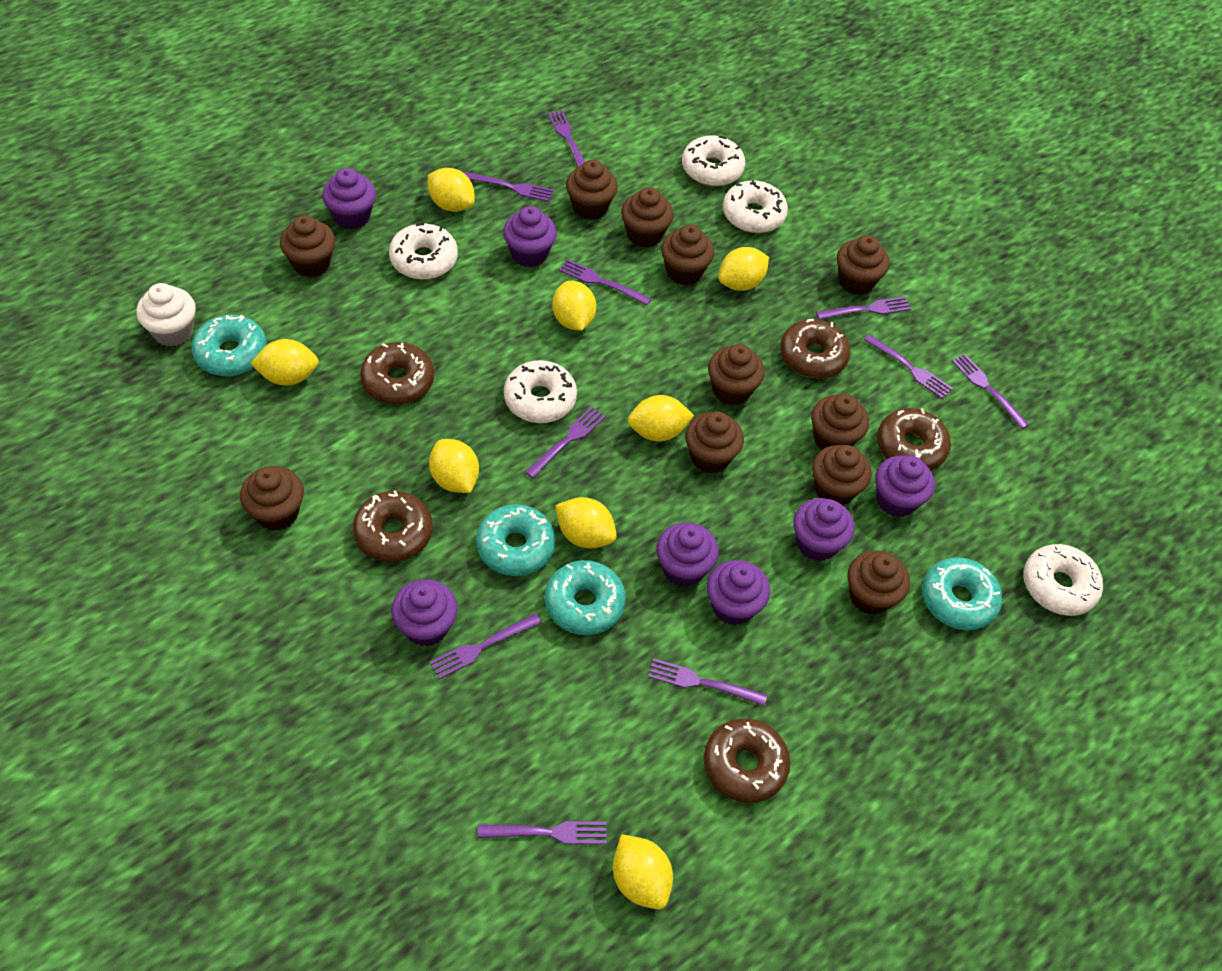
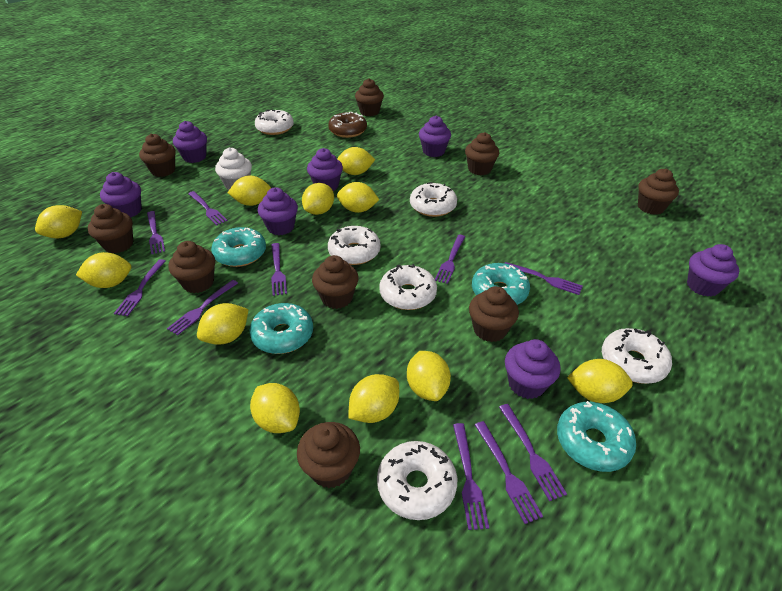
brown cupcake: 11 -> 9
brown donut: 5 -> 1
white donut: 5 -> 6
yellow lemon: 8 -> 11

